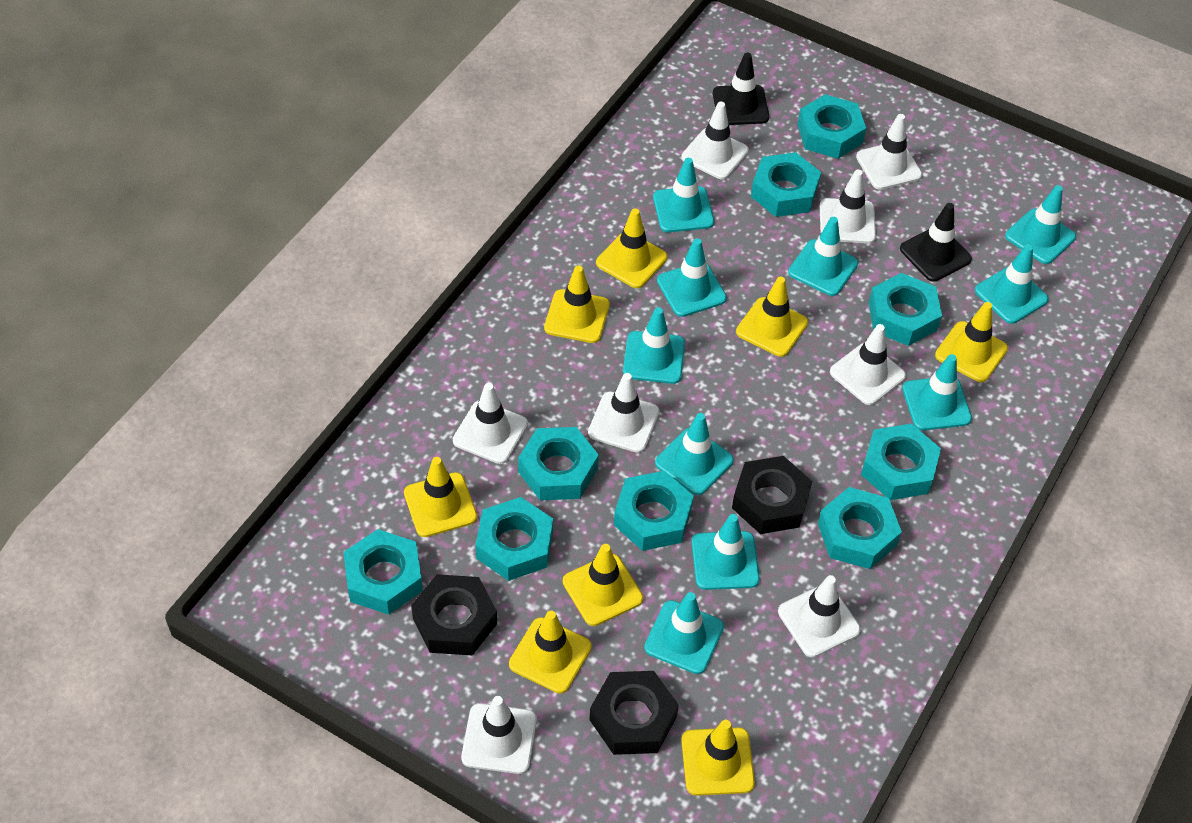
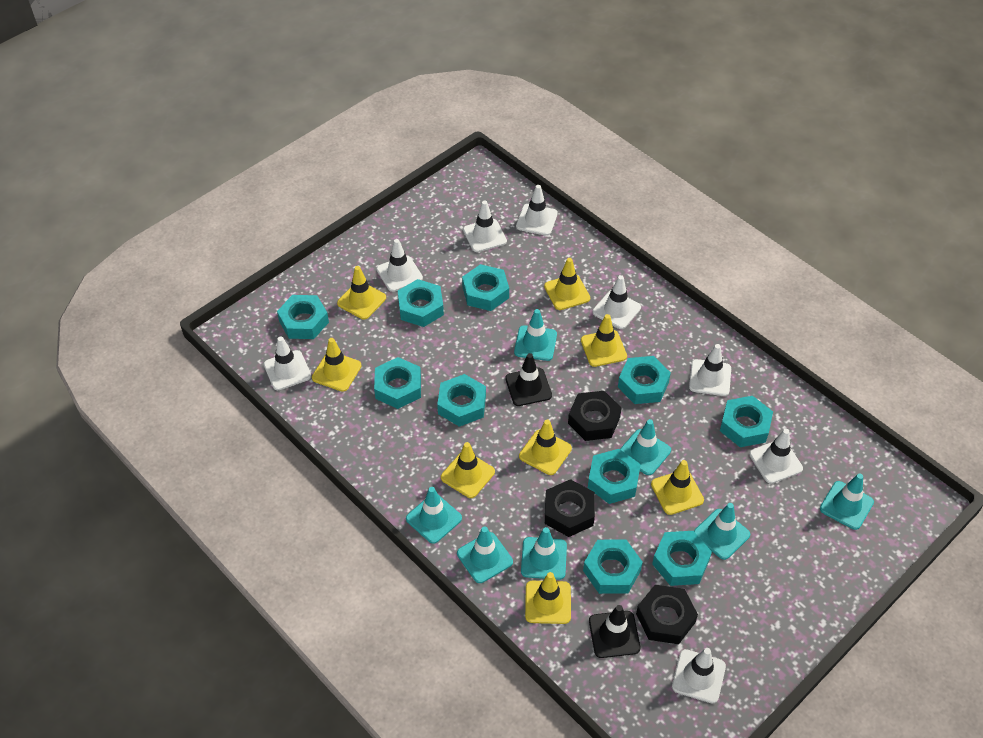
turquoise nut: 9 -> 10
turquoise traffic cone: 10 -> 7

